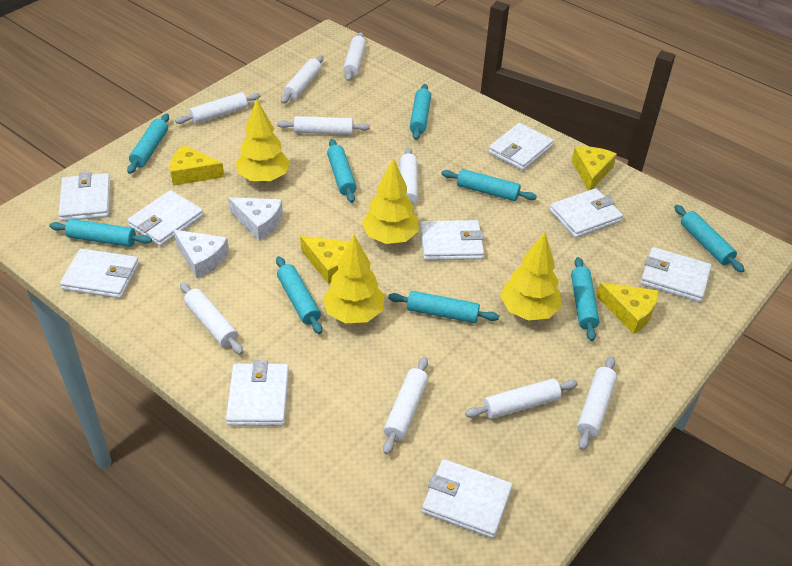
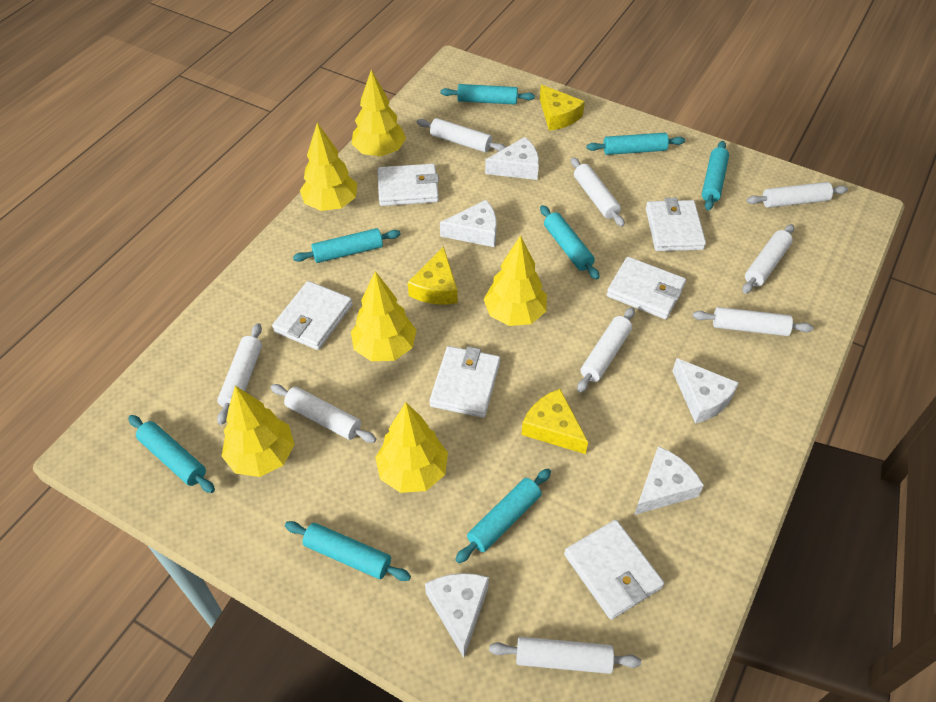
turquoise rolling pin: 9 -> 8
white cheese: 2 -> 5
white wallet: 9 -> 6
yellow cheese: 4 -> 3
yellow tree: 4 -> 6

